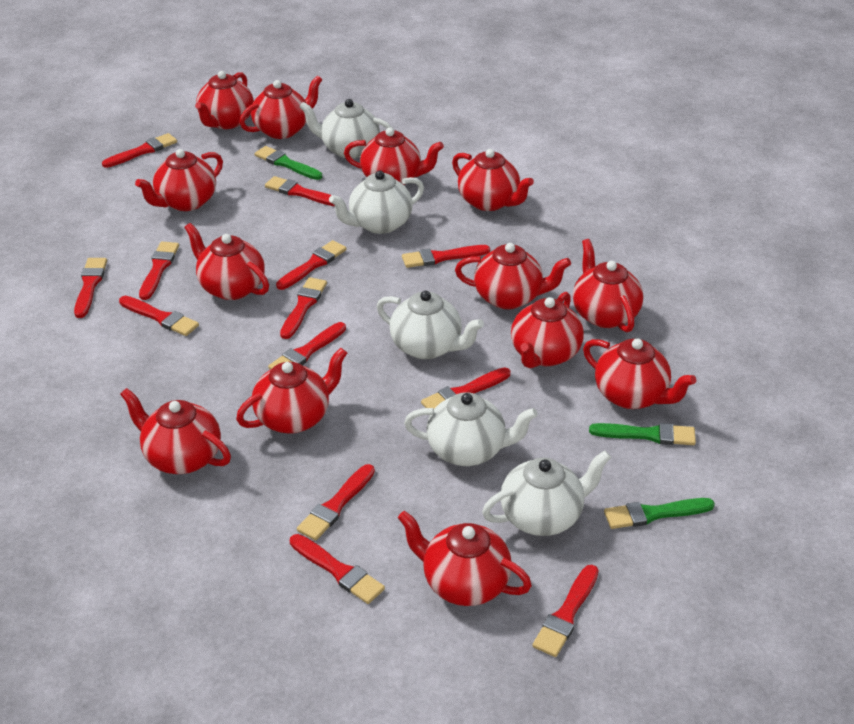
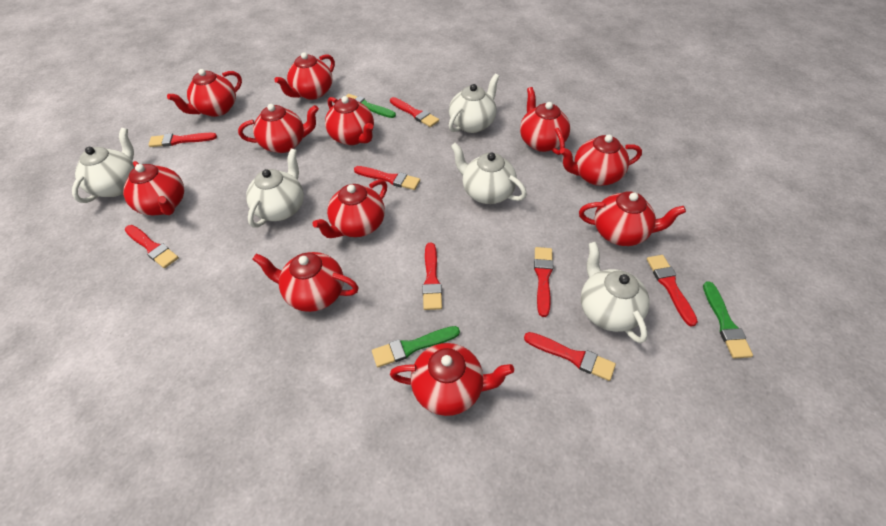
red brush: 13 -> 8
red teapot: 13 -> 11

